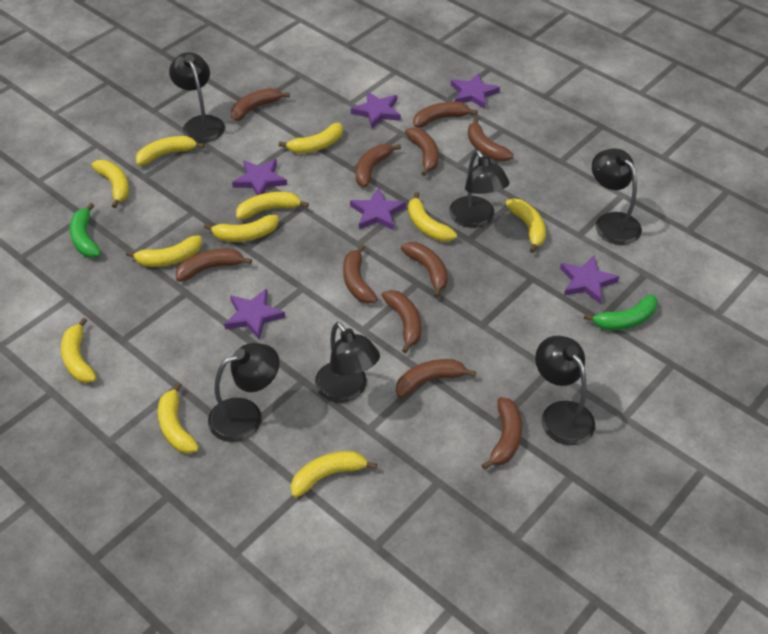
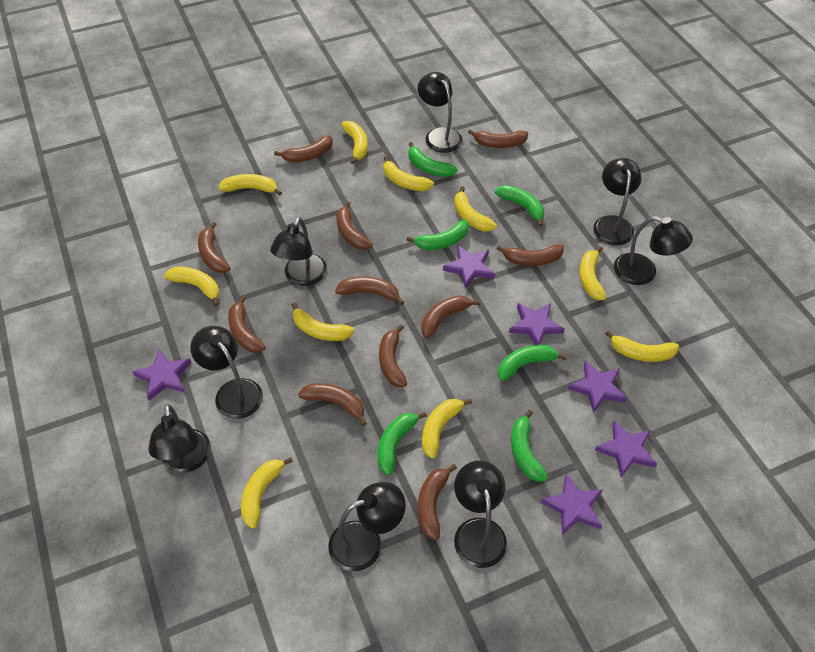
black lamp: 6 -> 8
green banana: 2 -> 6
yellow banana: 11 -> 10

